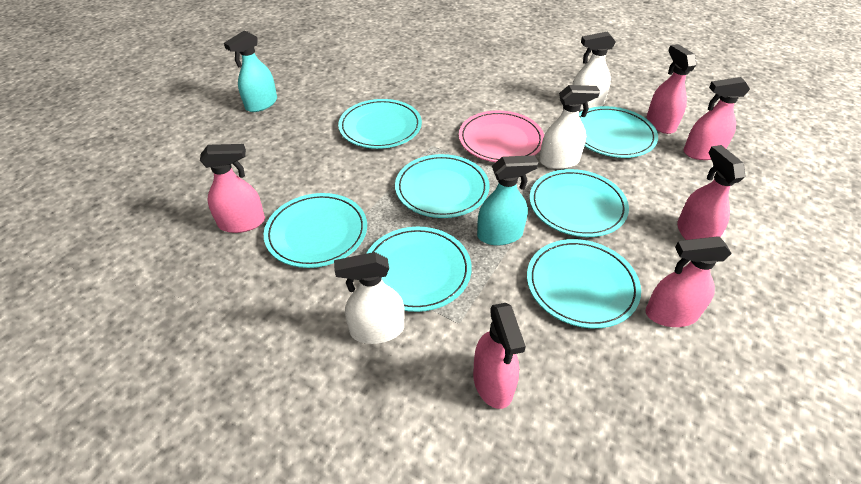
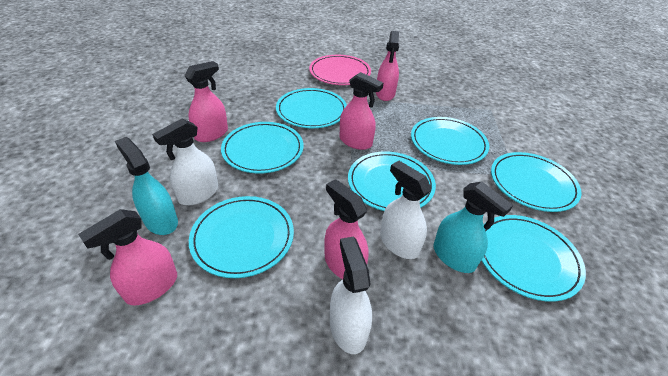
pink spray bottle: 6 -> 5

